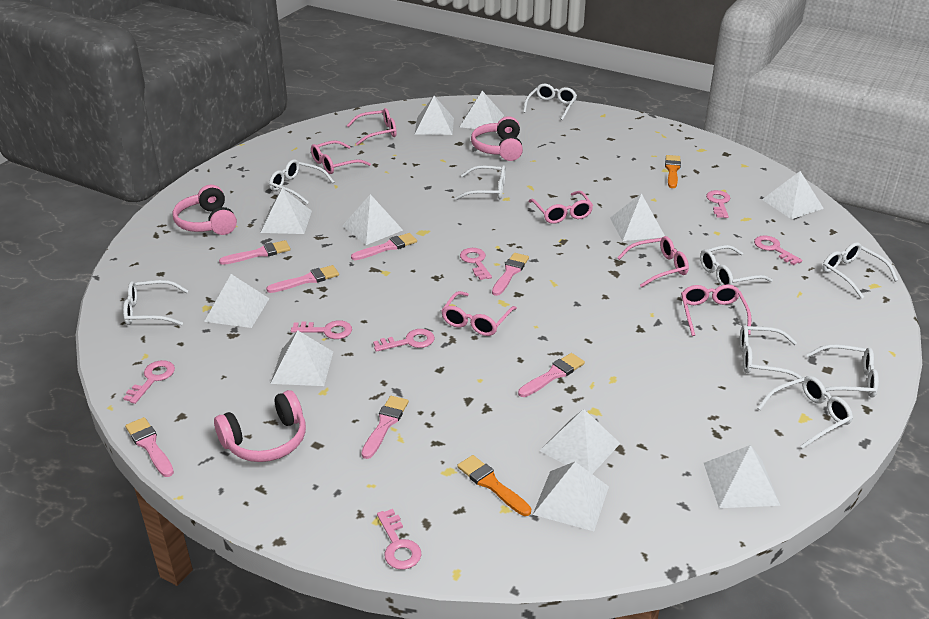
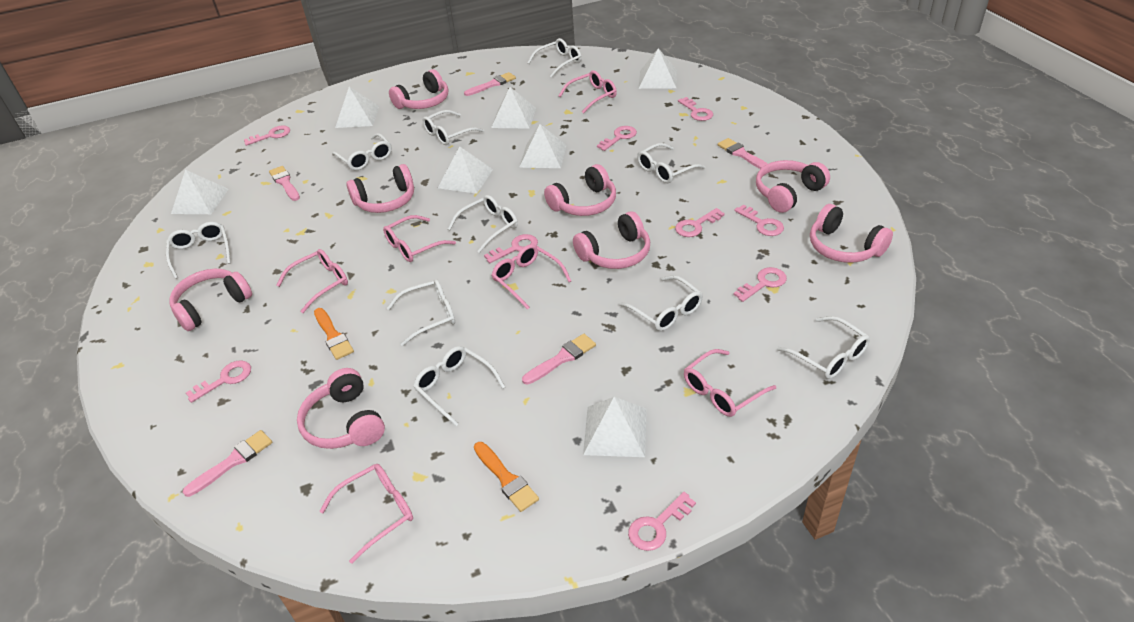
pink brush: 7 -> 5
pink headphones: 3 -> 8
pink key: 7 -> 9
white glasses: 9 -> 10
white pyramid: 11 -> 7

